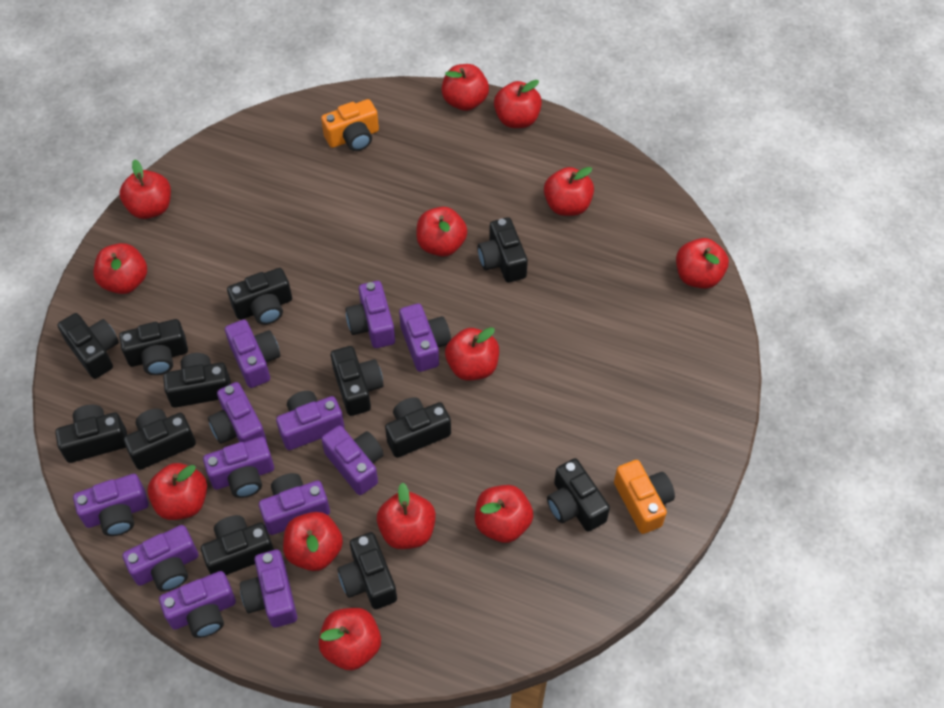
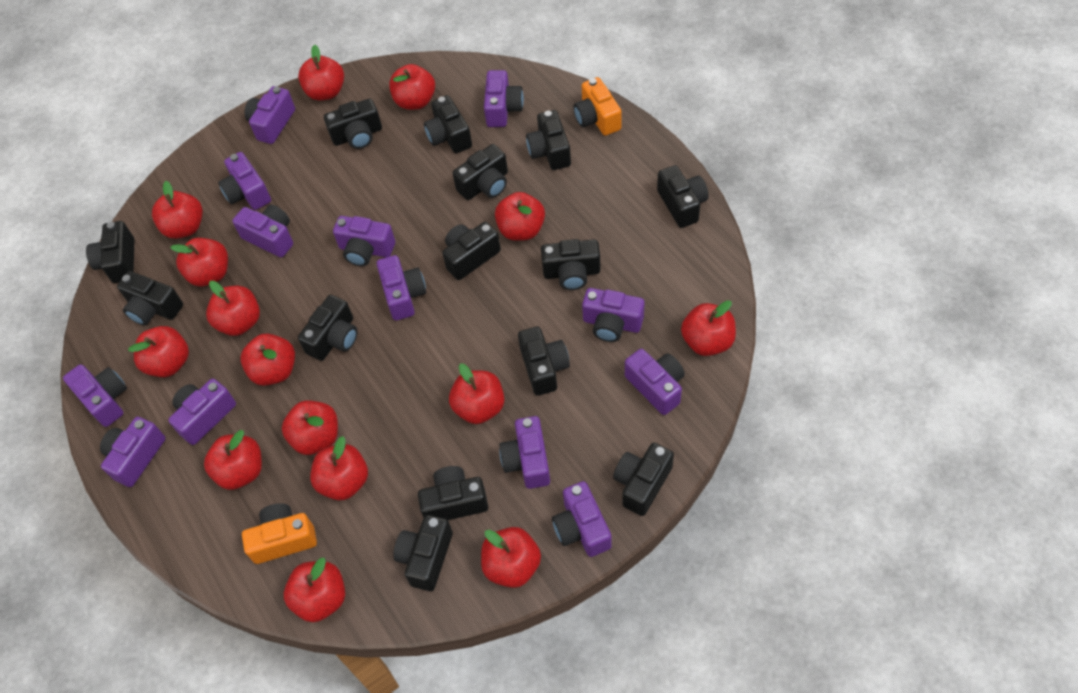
black camera: 12 -> 14
purple camera: 12 -> 13
red apple: 13 -> 15

